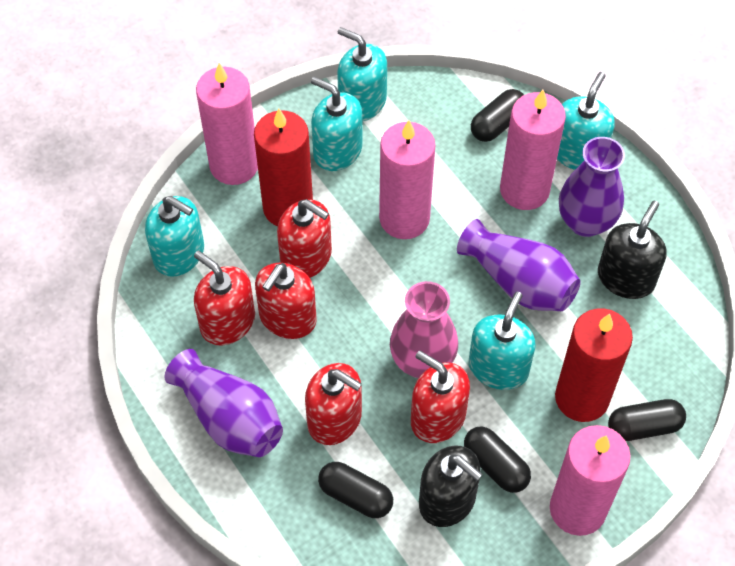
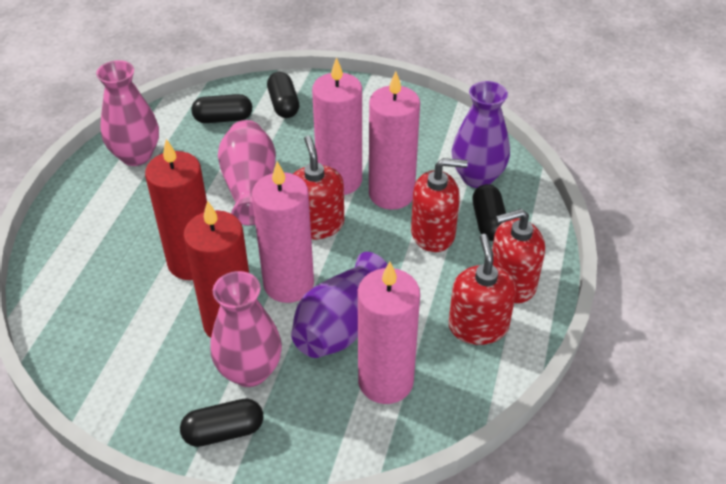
black soap dispenser: 2 -> 0
pink vase: 1 -> 3
purple vase: 3 -> 2
red soap dispenser: 5 -> 4
turquoise soap dispenser: 5 -> 0

